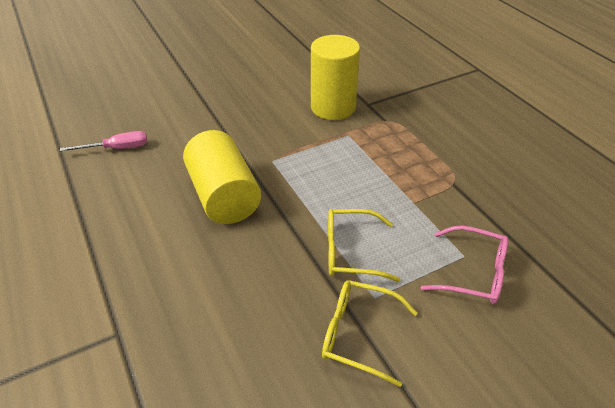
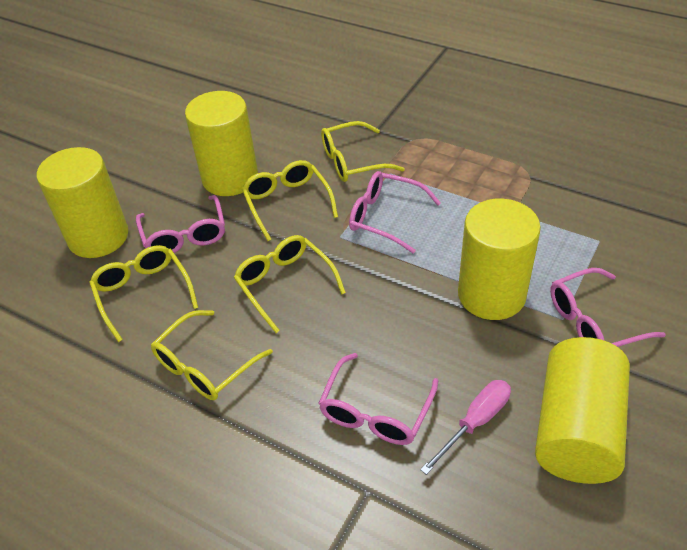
pink glasses: 1 -> 4
yellow cylinder: 2 -> 4
yellow glasses: 2 -> 5

